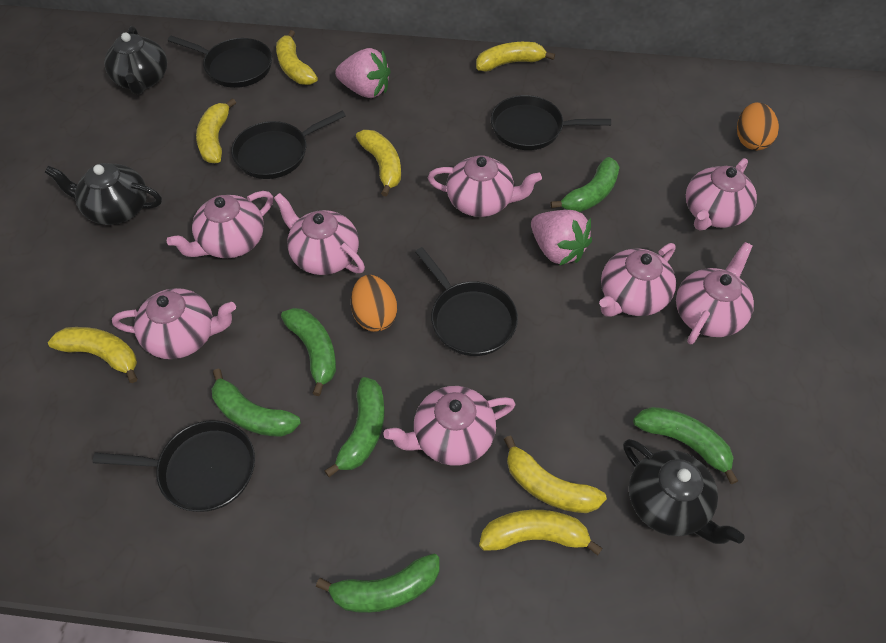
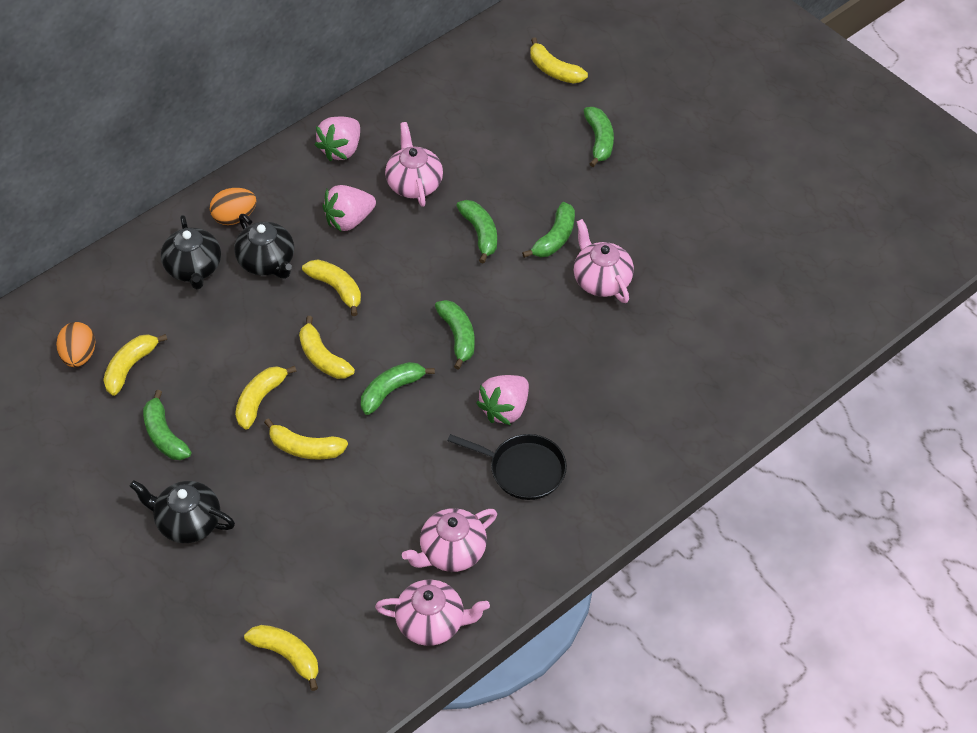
black pan: 5 -> 1
pink strawberry: 2 -> 3
pink teapot: 8 -> 4

